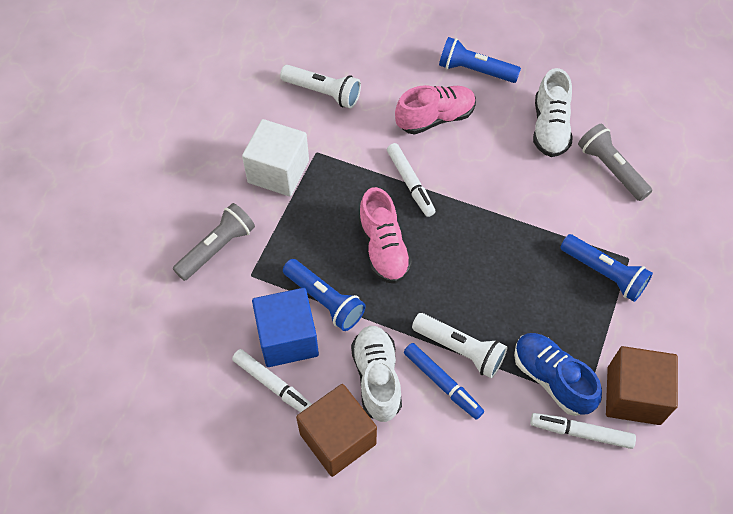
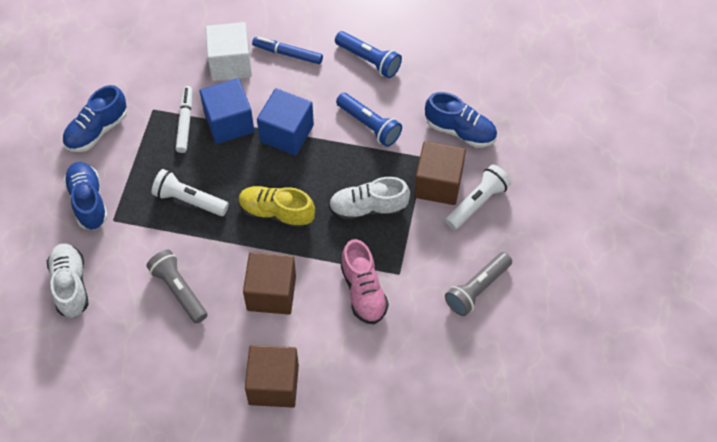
blue cube: 1 -> 2
blue flashlight: 3 -> 2
blue shoe: 1 -> 3
brown cube: 2 -> 3
pink shoe: 2 -> 1
white marker: 3 -> 1
yellow shoe: 0 -> 1

